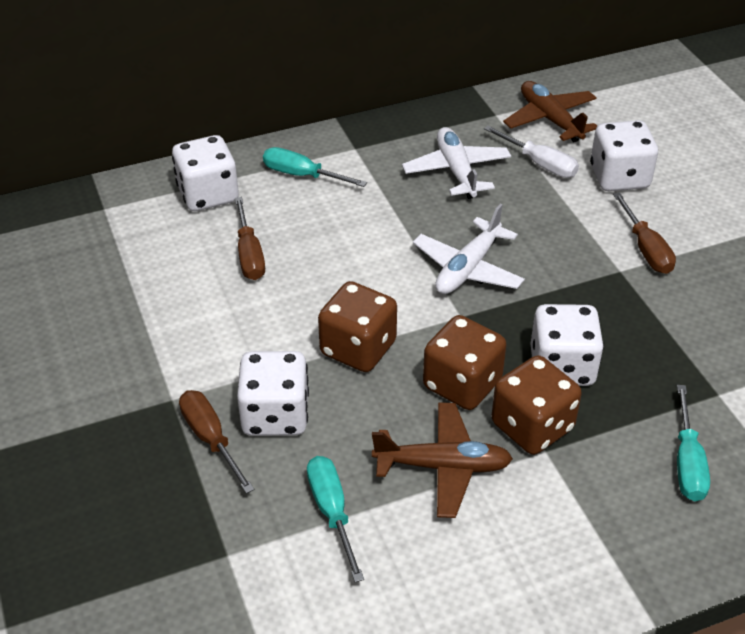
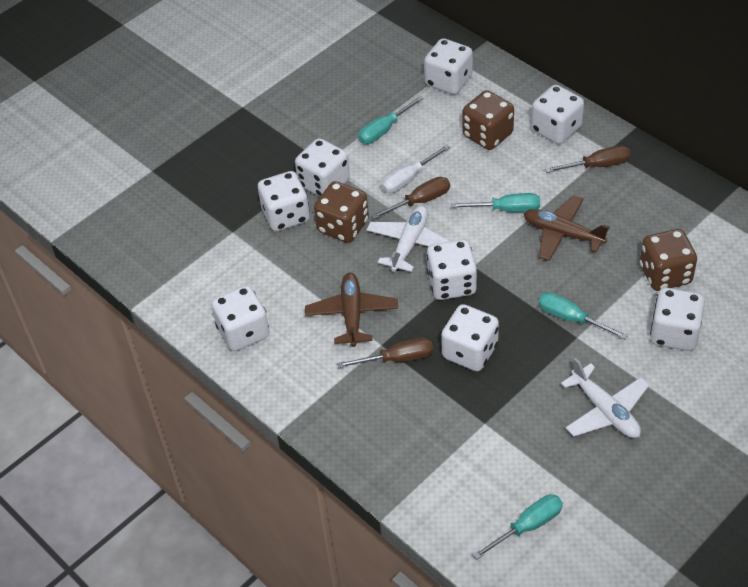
turquoise screwdriver: 3 -> 4
white dice: 4 -> 8

